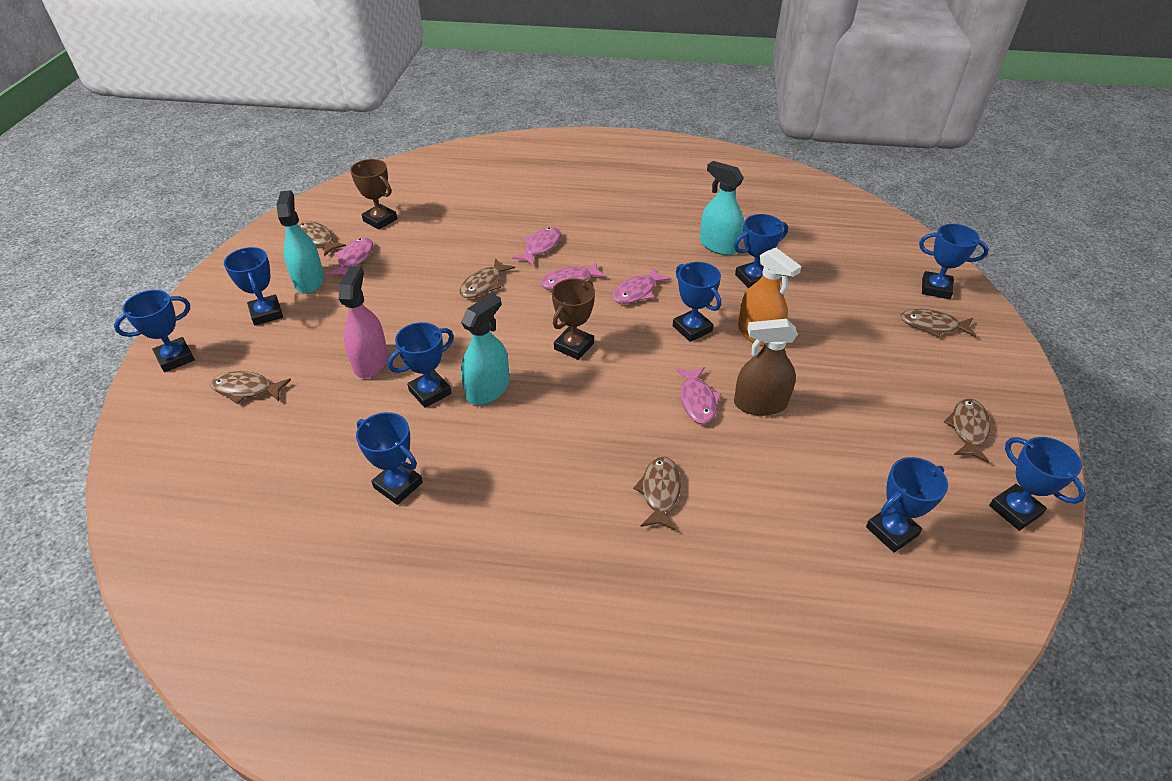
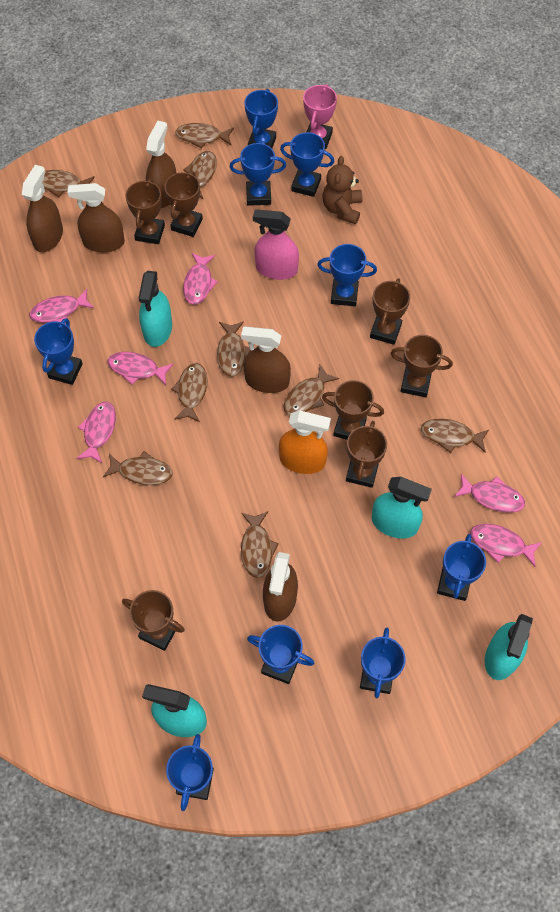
brown fish: 6 -> 9
brown spray bottle: 1 -> 5
brown teddy bear: 0 -> 1
brown trophy: 2 -> 7
pink fish: 5 -> 6
pink trophy: 0 -> 1
turquoise spray bottle: 3 -> 4

